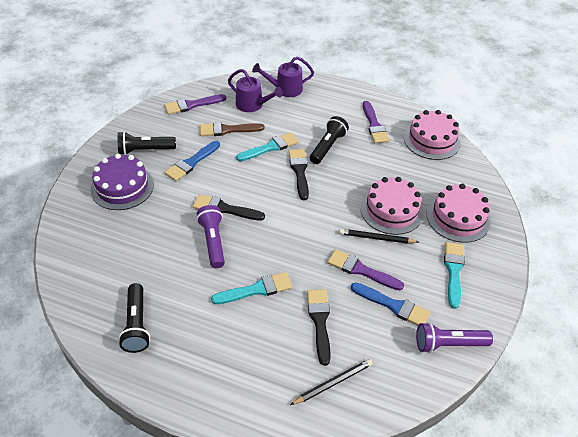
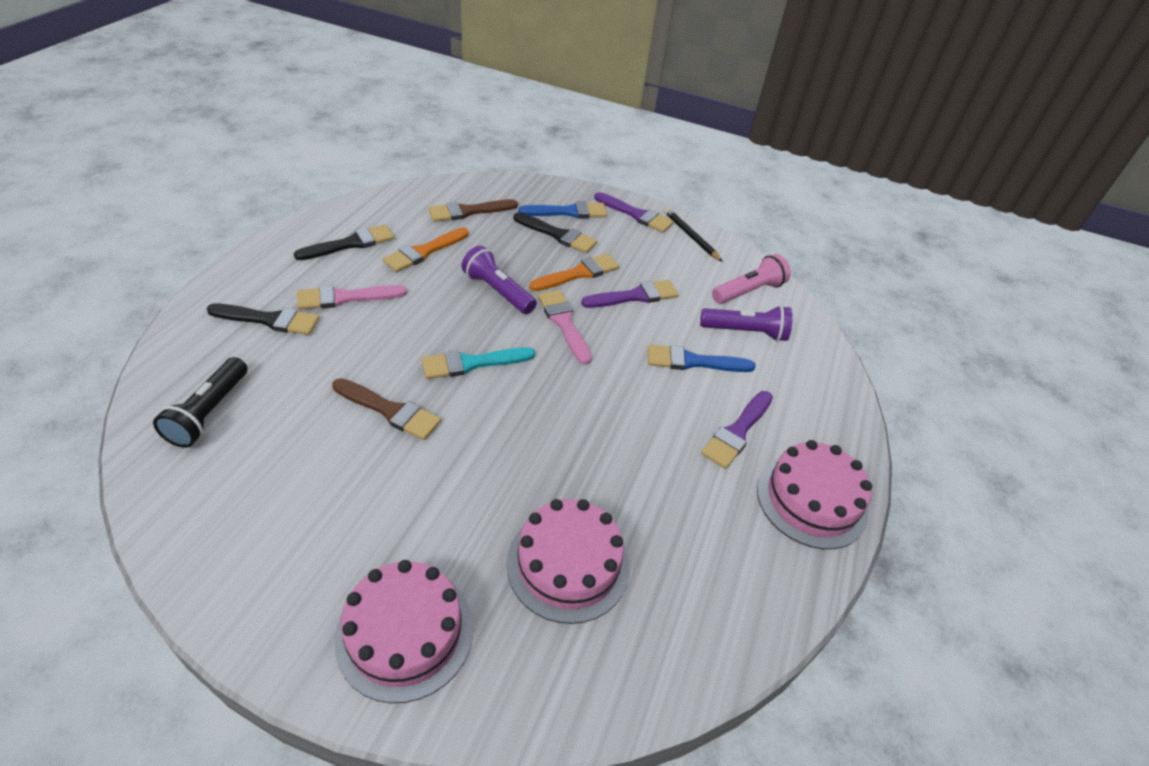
black flashlight: 3 -> 1
black pencil: 2 -> 1
brown brush: 1 -> 2
orange brush: 0 -> 2
pink brush: 0 -> 2
pink flashlight: 0 -> 1
purple cake: 1 -> 0
purple watering can: 2 -> 0
turquoise brush: 3 -> 1

